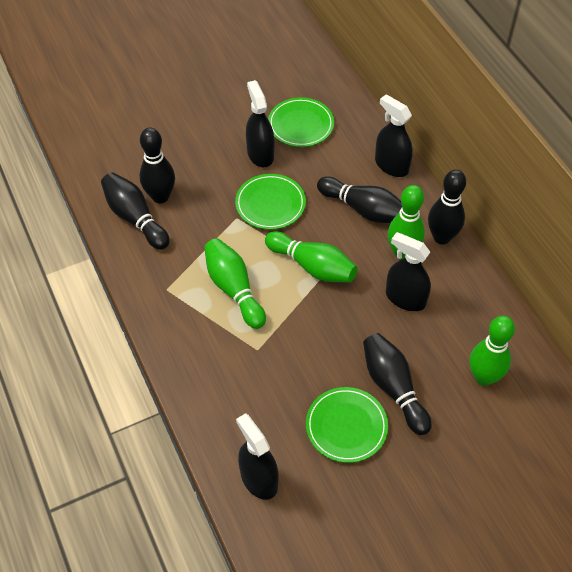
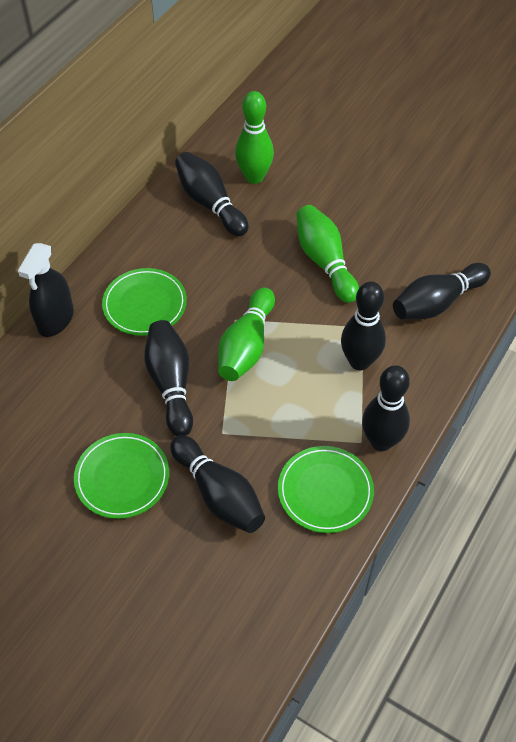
black bowling pin: 5 -> 6
black spray bottle: 4 -> 1
green bowling pin: 4 -> 3

